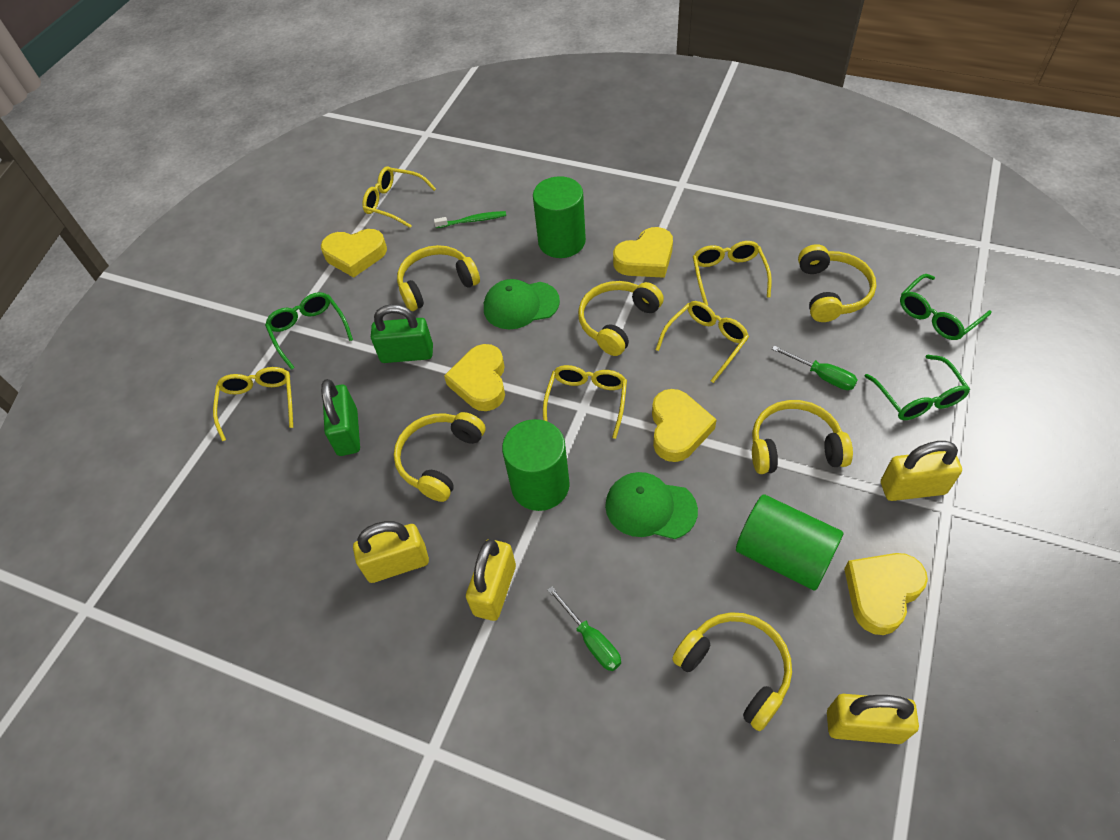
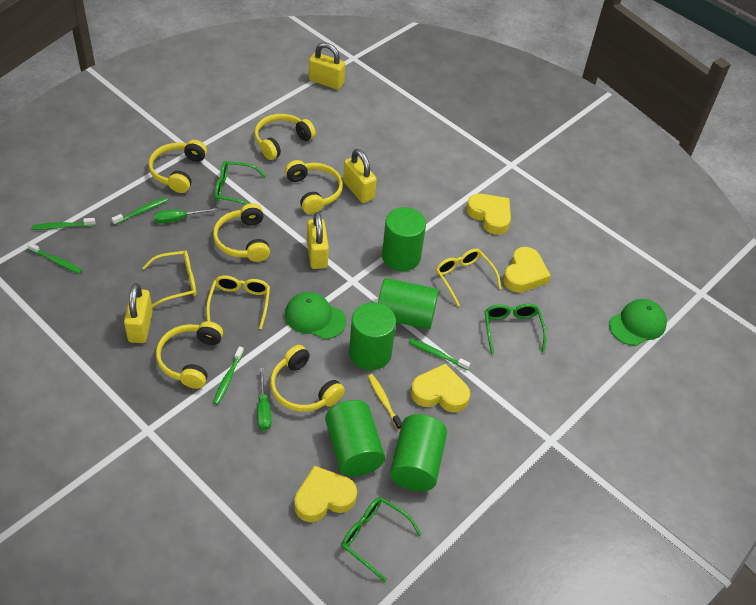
green cylinder: 3 -> 5
green padlock: 2 -> 0
green toothbrush: 1 -> 5
yellow glasses: 5 -> 3
yellow heart: 5 -> 4
yellow toothbrush: 0 -> 1

